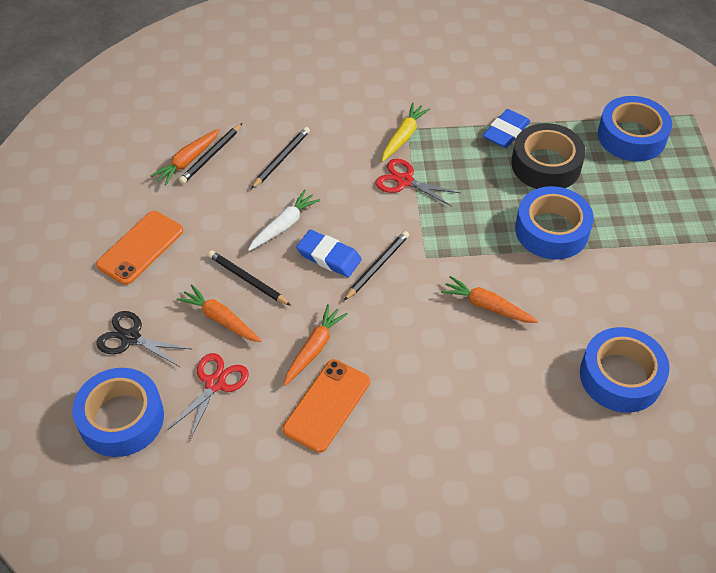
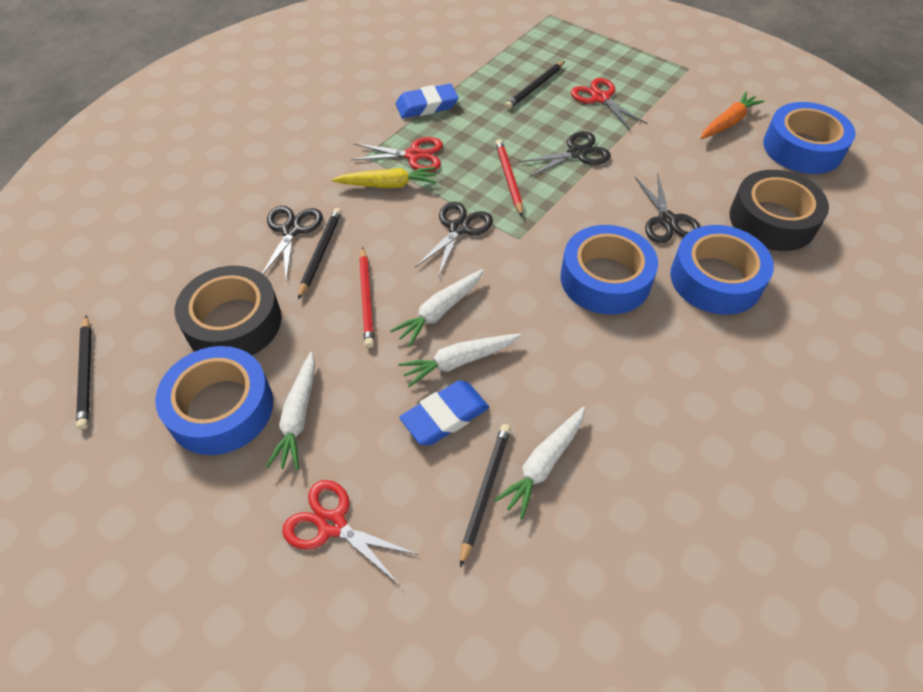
black scissors: 1 -> 4
black tape: 1 -> 2
orange carrot: 4 -> 1
orange phone: 2 -> 0
red pencil: 0 -> 2
red scissors: 2 -> 3
white carrot: 1 -> 4

